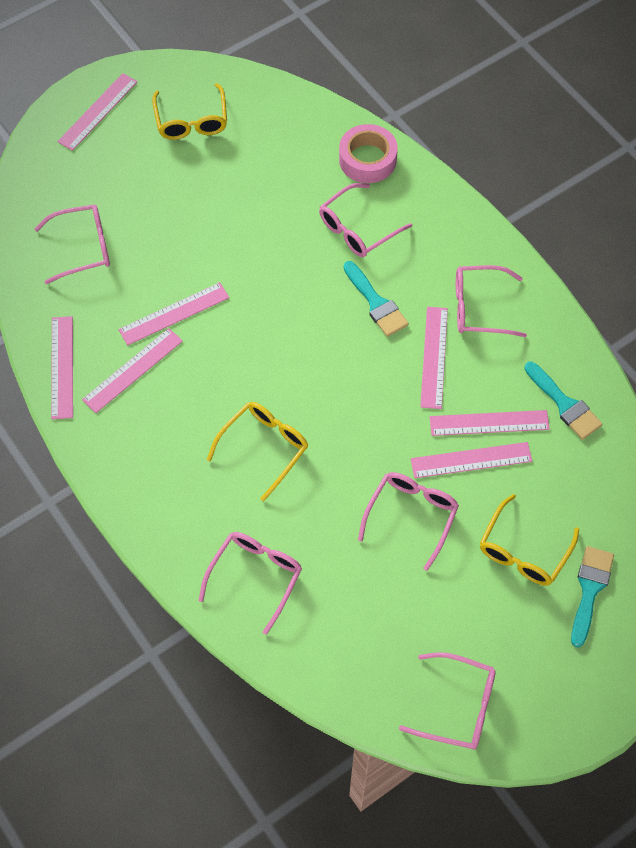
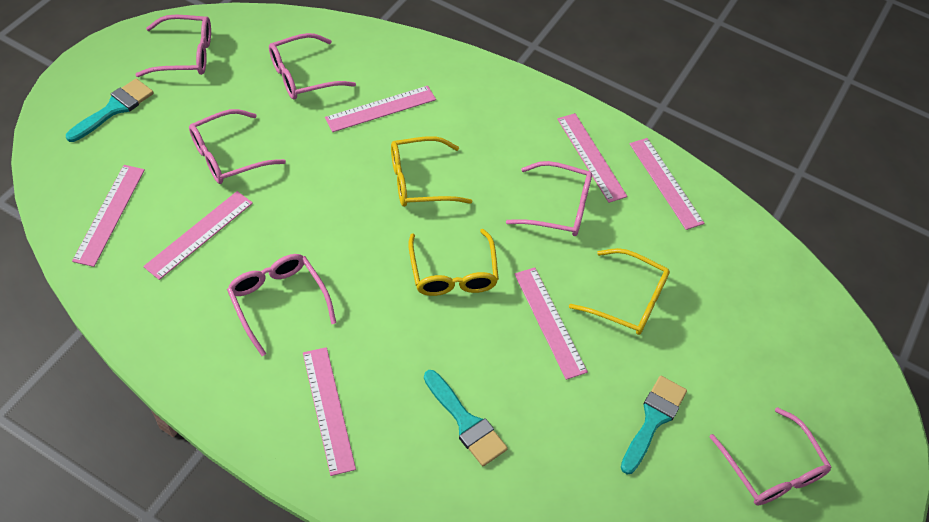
pink tape: 1 -> 0

